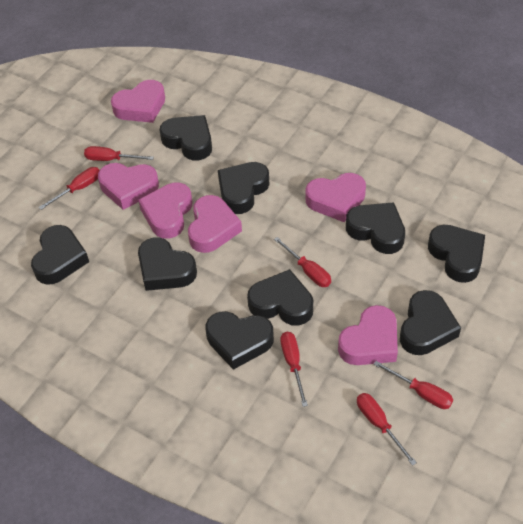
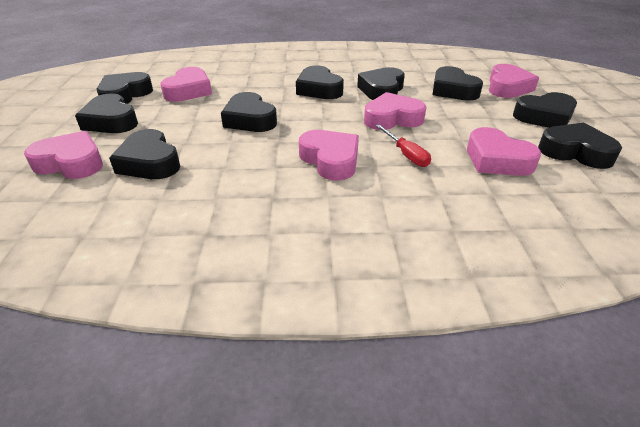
red screwdriver: 6 -> 1

